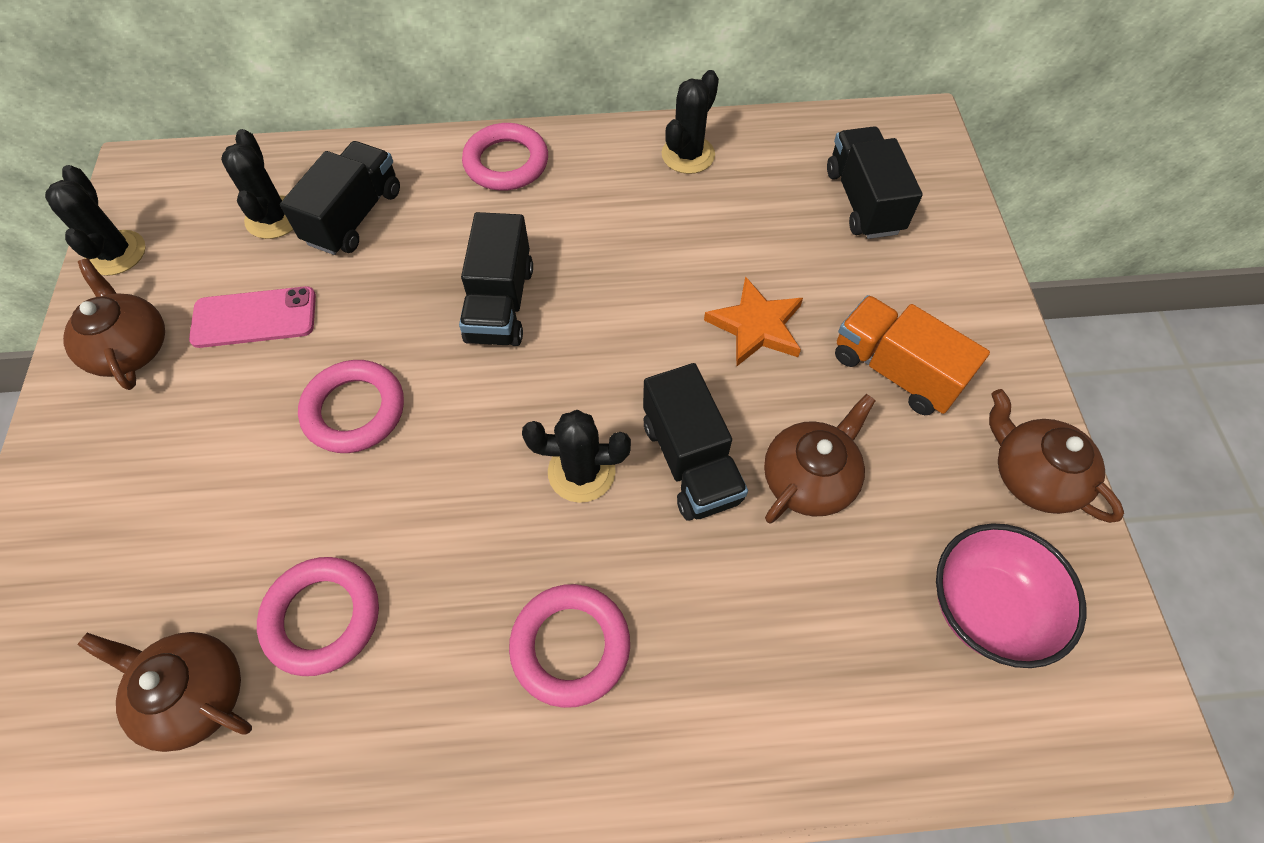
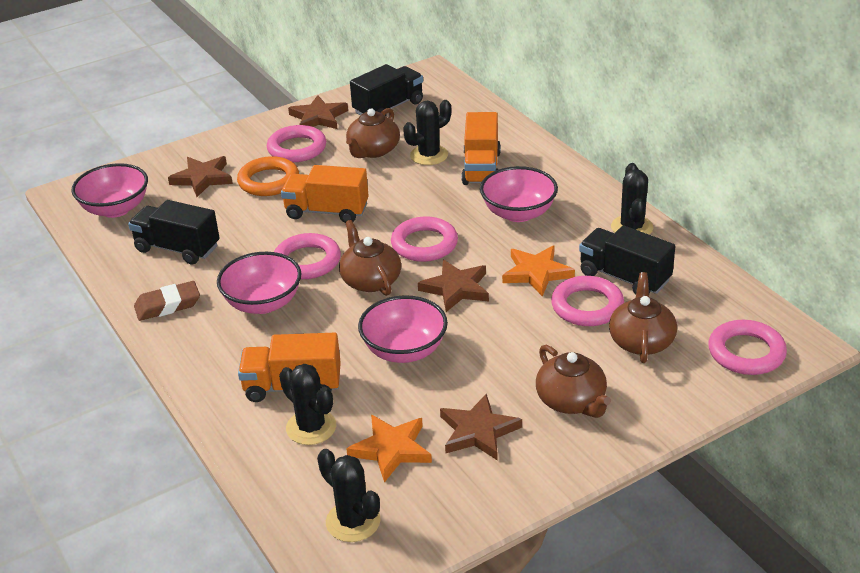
black truck: 4 -> 3
brown eraser: 0 -> 1
brown star: 0 -> 4
orange ring: 0 -> 1
orange star: 1 -> 2
orange truck: 1 -> 3
pink bowl: 1 -> 4
pink phone: 1 -> 0
pink ring: 4 -> 5

